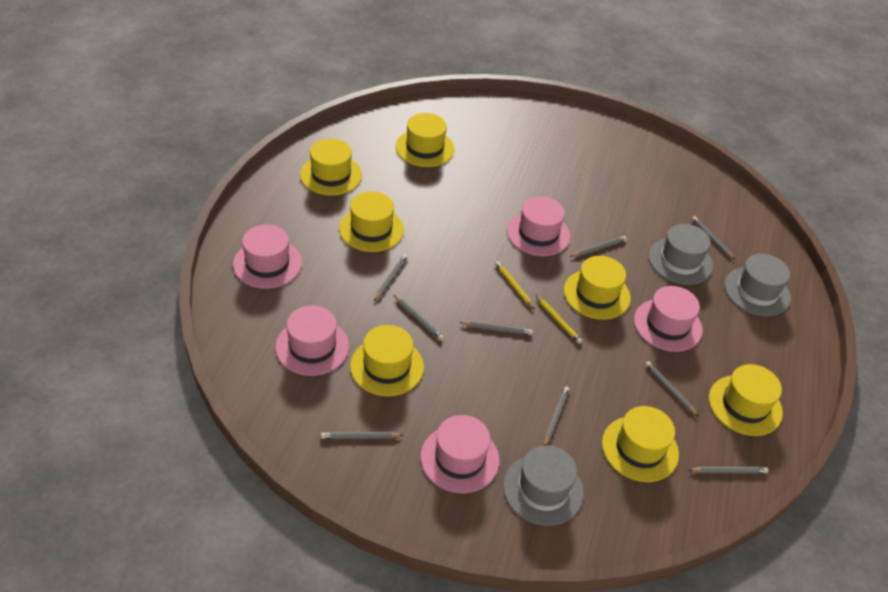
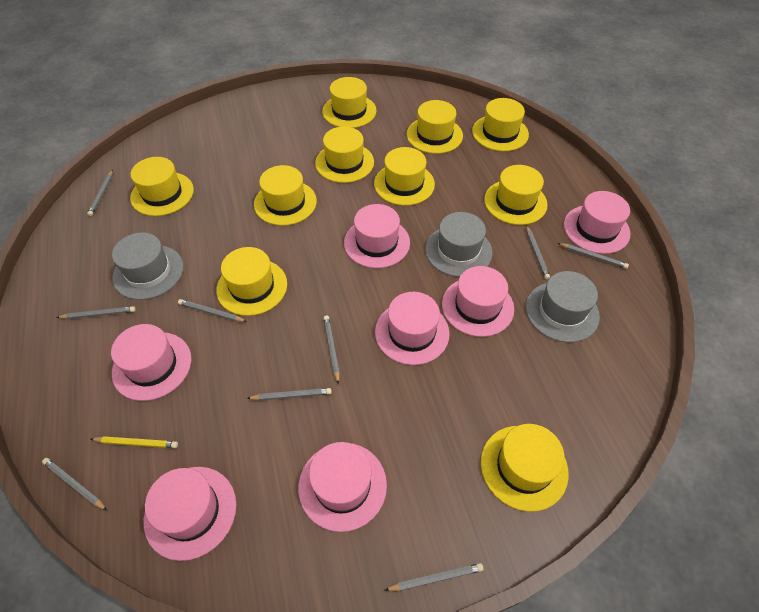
pink hat: 5 -> 7
yellow hat: 7 -> 10
yellow pencil: 2 -> 1

